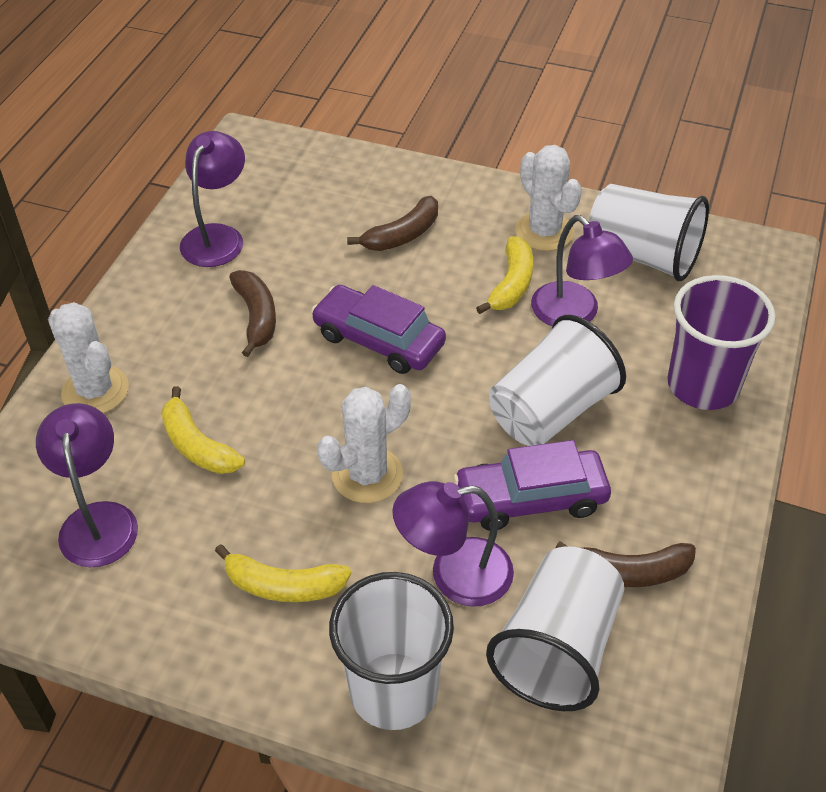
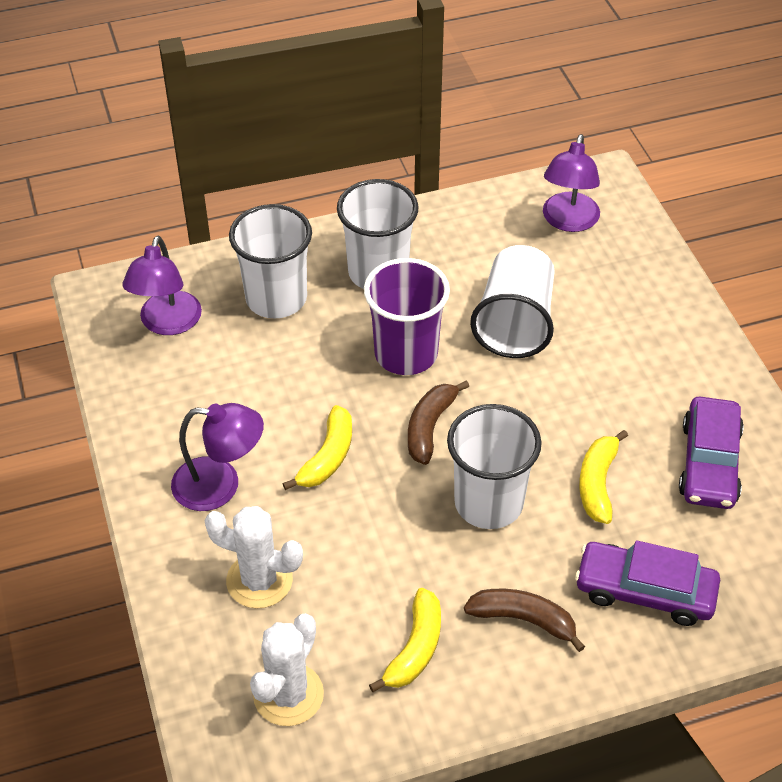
brown banana: 3 -> 2
purple lamp: 4 -> 3
white cactus: 3 -> 2

